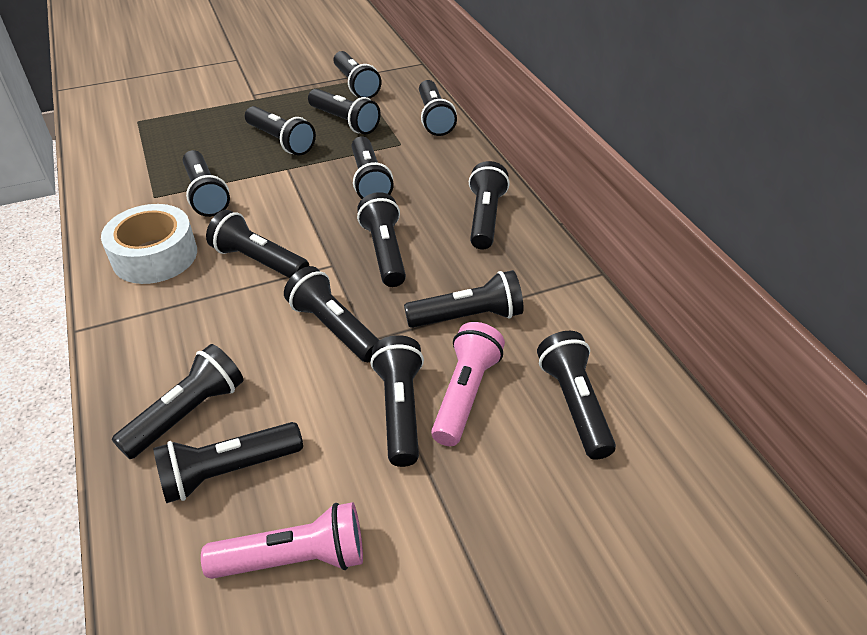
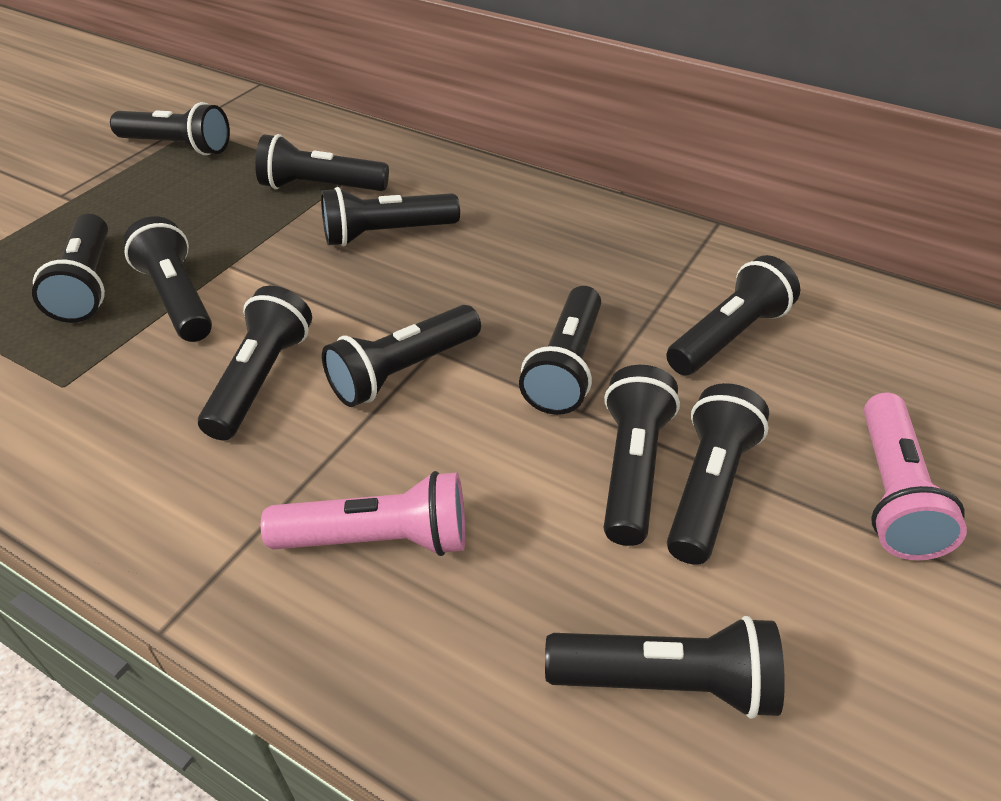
black flashlight: 15 -> 12
white tape: 1 -> 0

